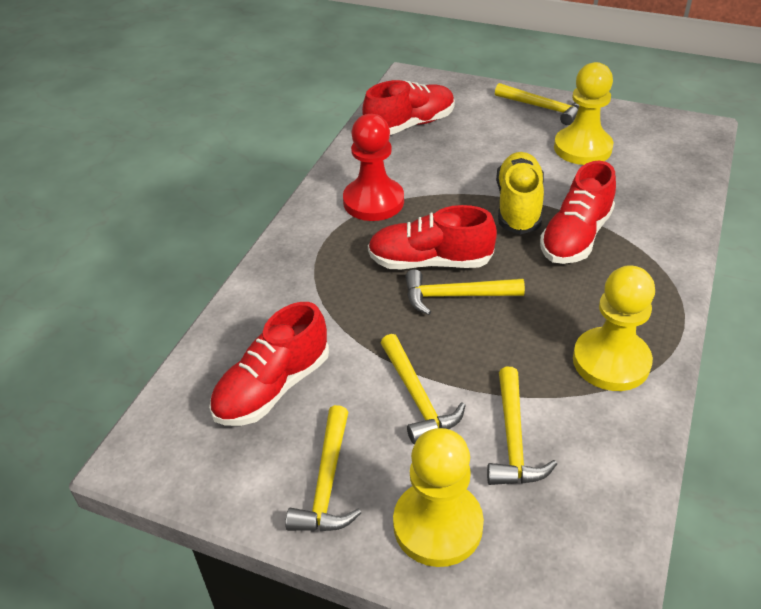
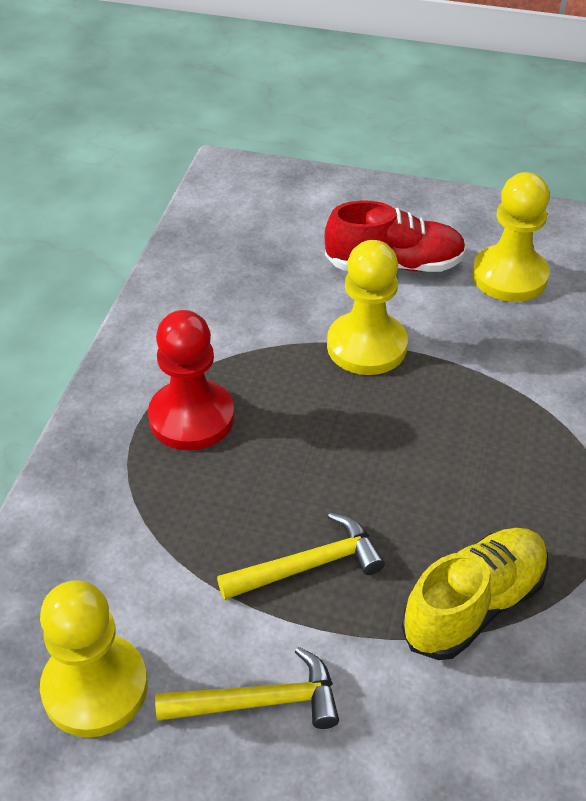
red shoe: 4 -> 1
yellow hammer: 5 -> 2

